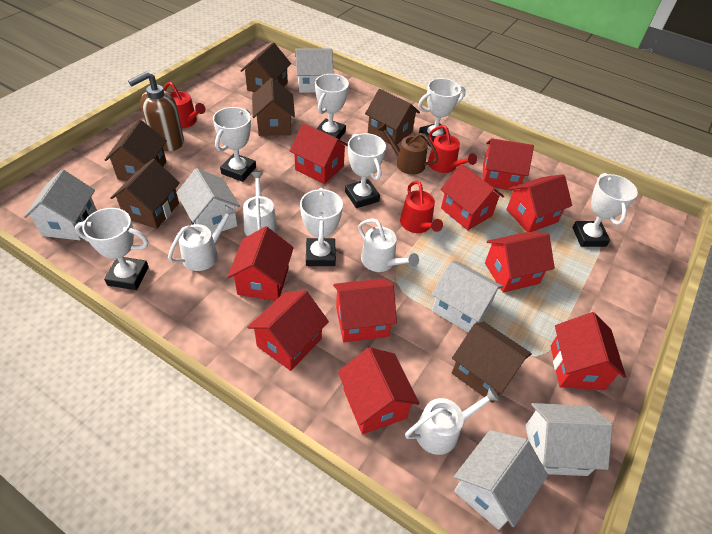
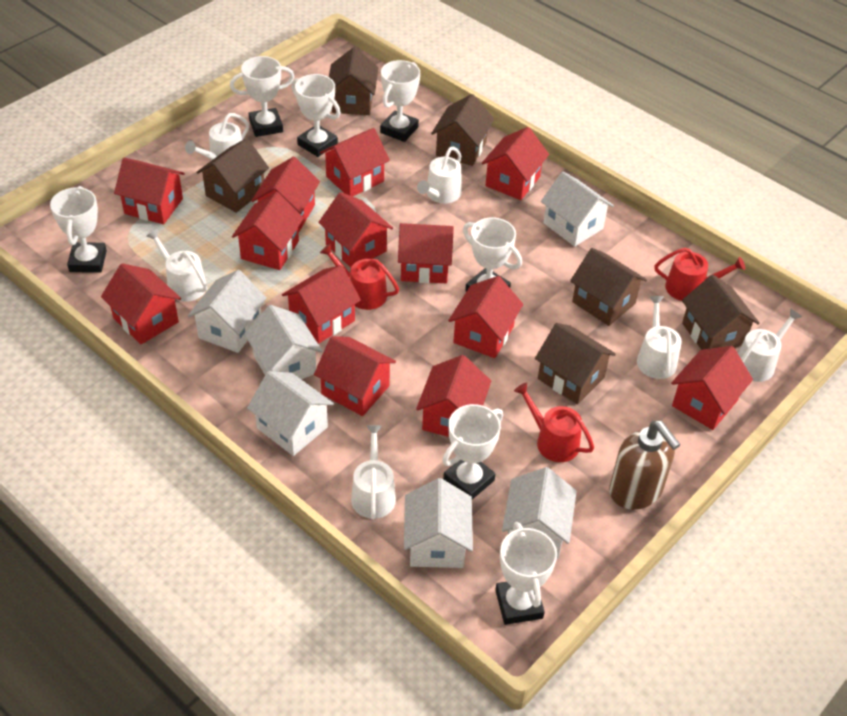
brown watering can: 1 -> 0
red house: 10 -> 13
white watering can: 4 -> 6

